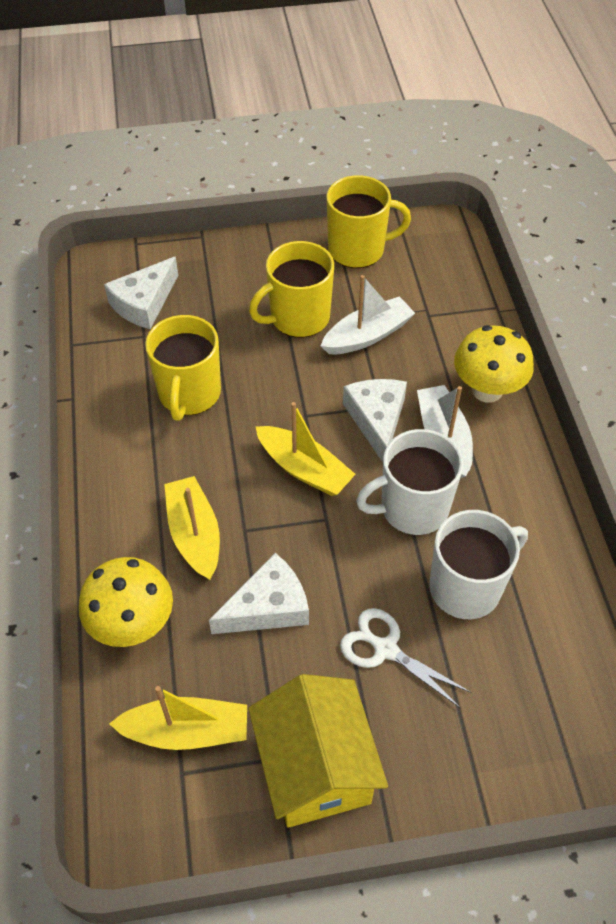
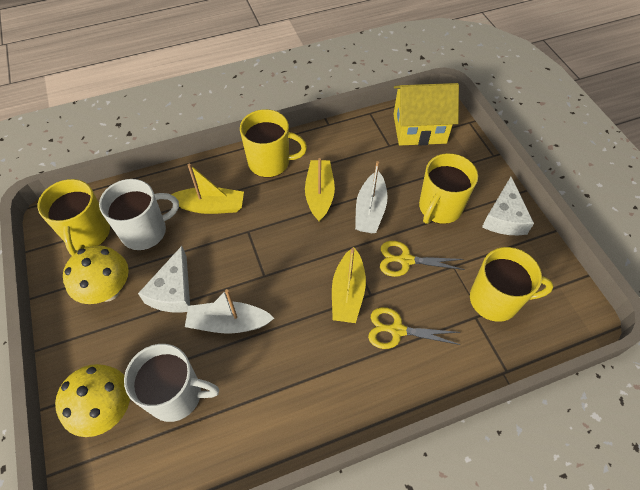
white cheese: 3 -> 2
white scissors: 1 -> 0
yellow mug: 3 -> 4
yellow scissors: 0 -> 2

